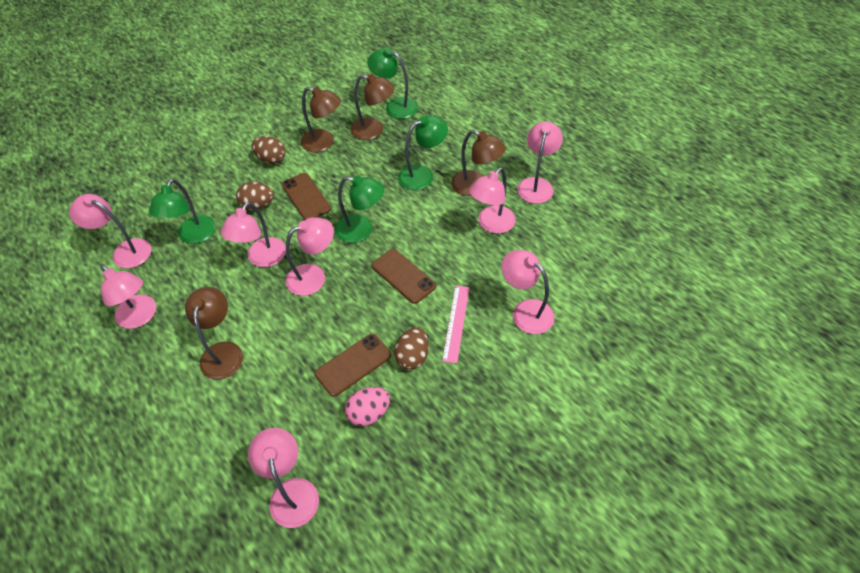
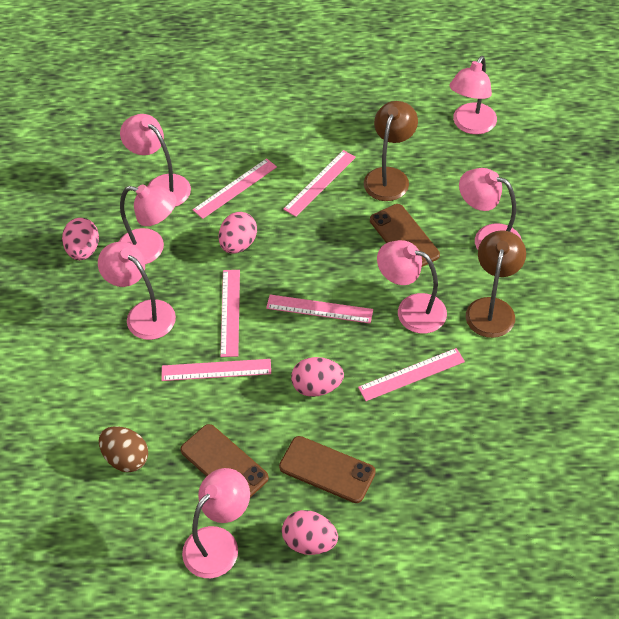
brown egg: 3 -> 1
brown lamp: 4 -> 2
green lamp: 4 -> 0
pink egg: 1 -> 4
pink lamp: 8 -> 7
pink ruler: 1 -> 6

